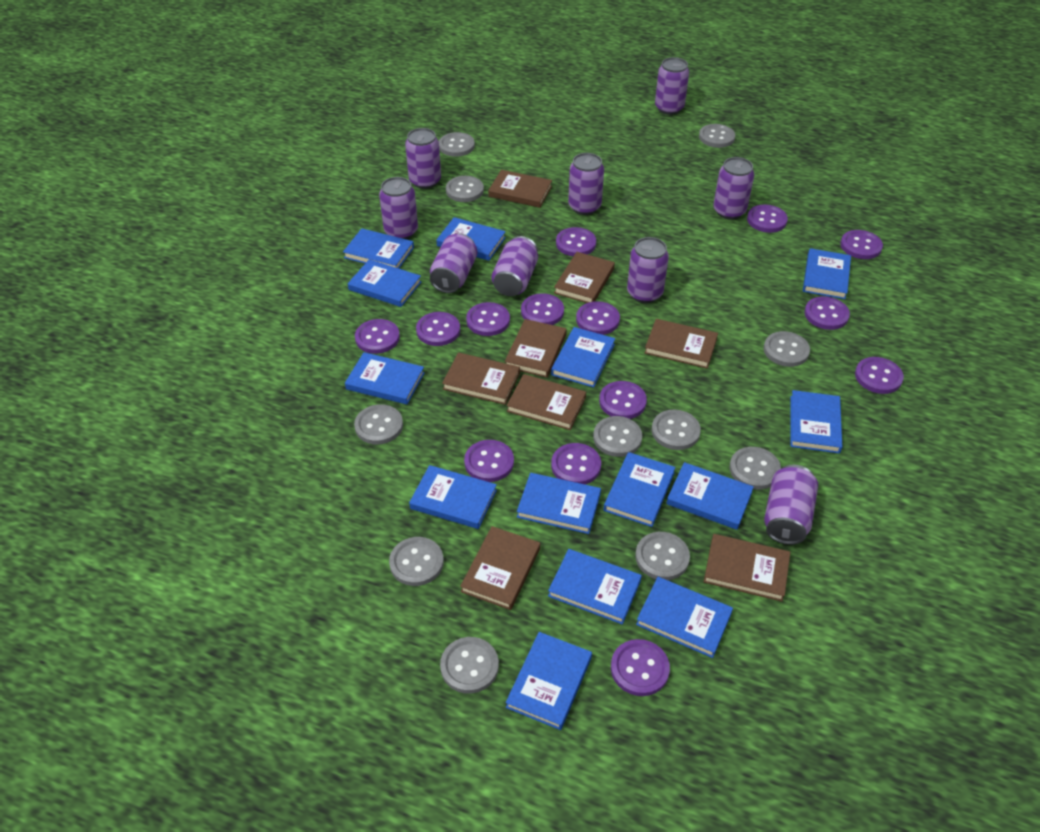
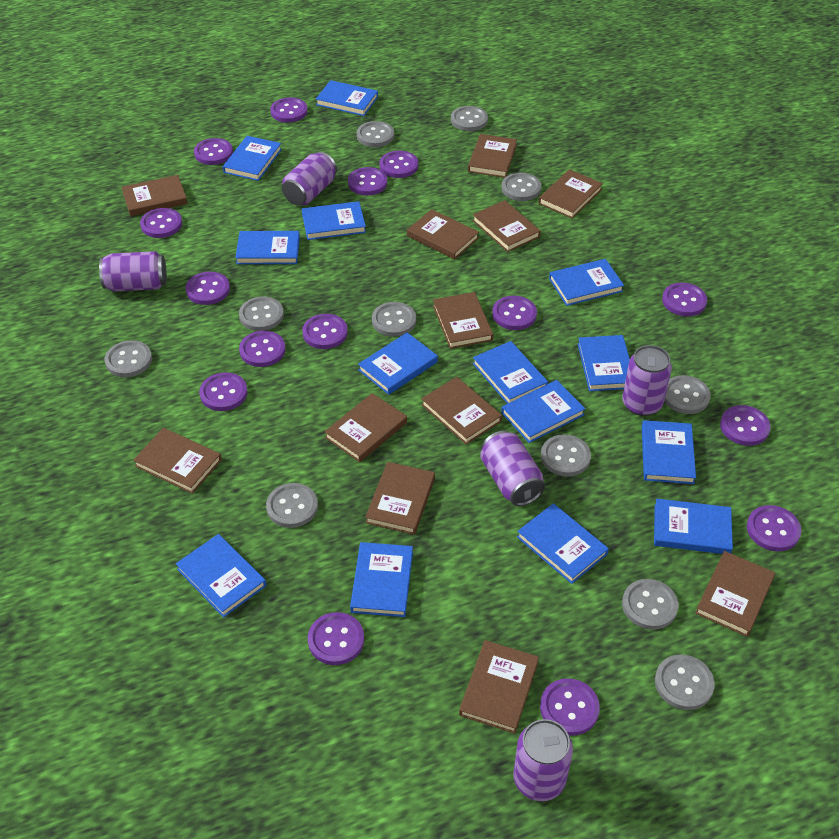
brown book: 8 -> 12
purple button: 14 -> 15
purple can: 9 -> 5

